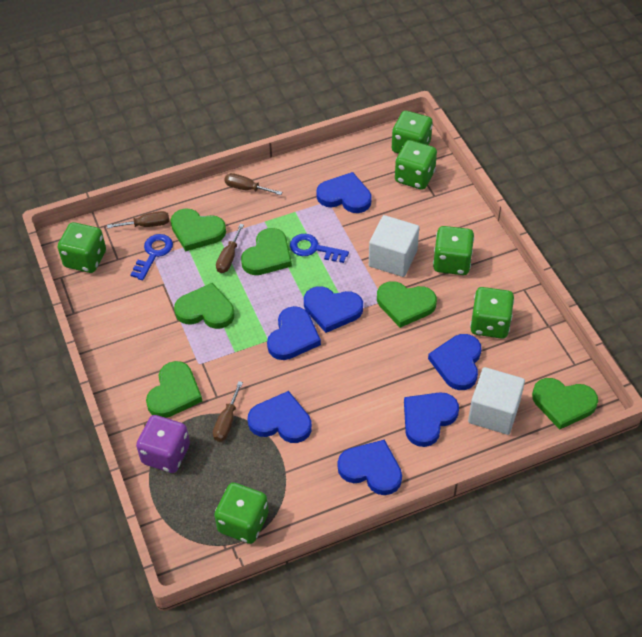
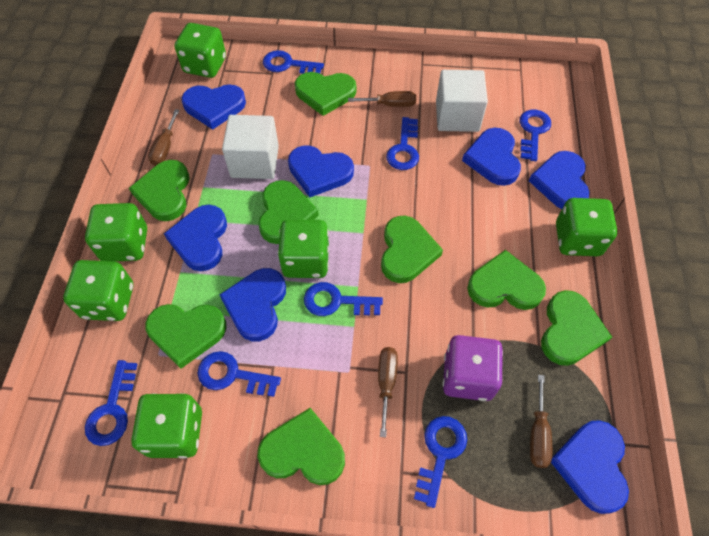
blue key: 2 -> 7
green heart: 6 -> 8

